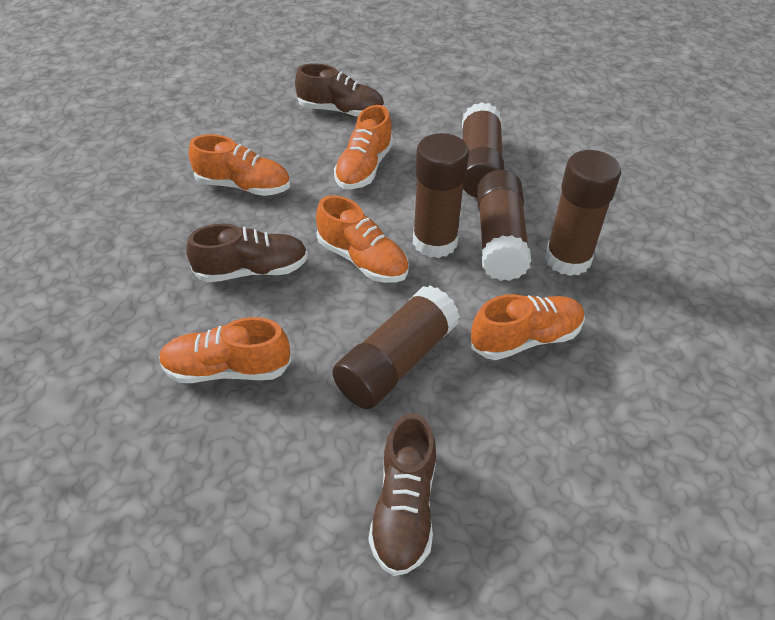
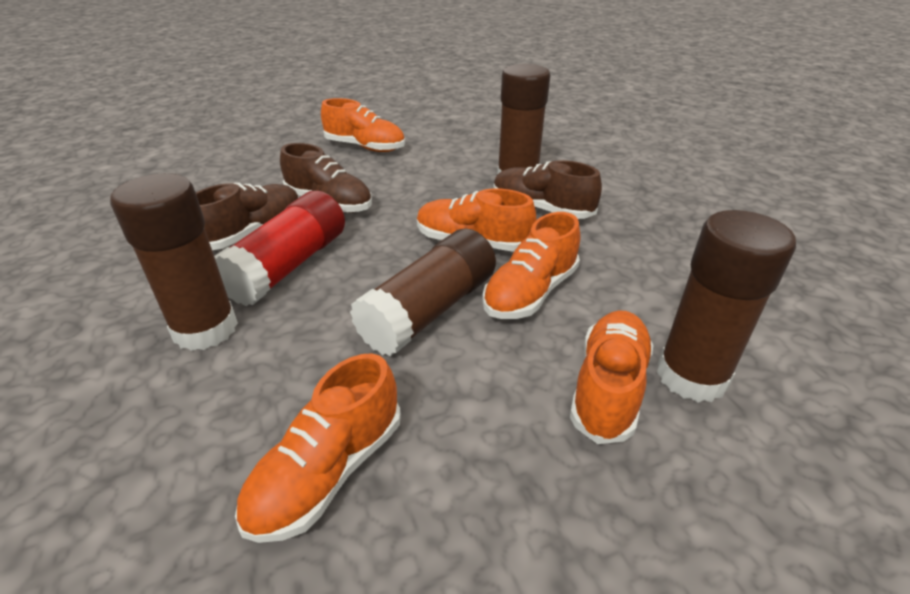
brown glue stick: 5 -> 4
red glue stick: 0 -> 1

